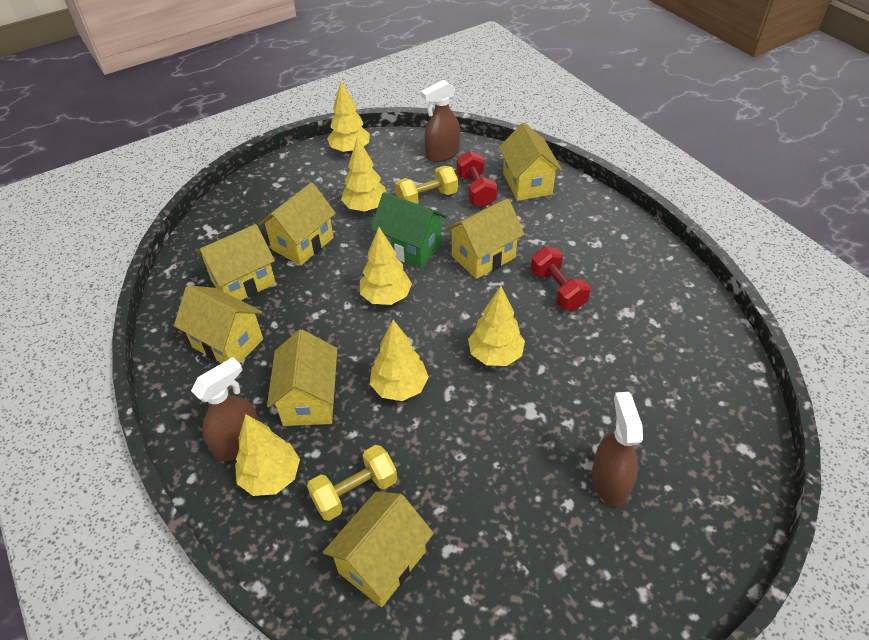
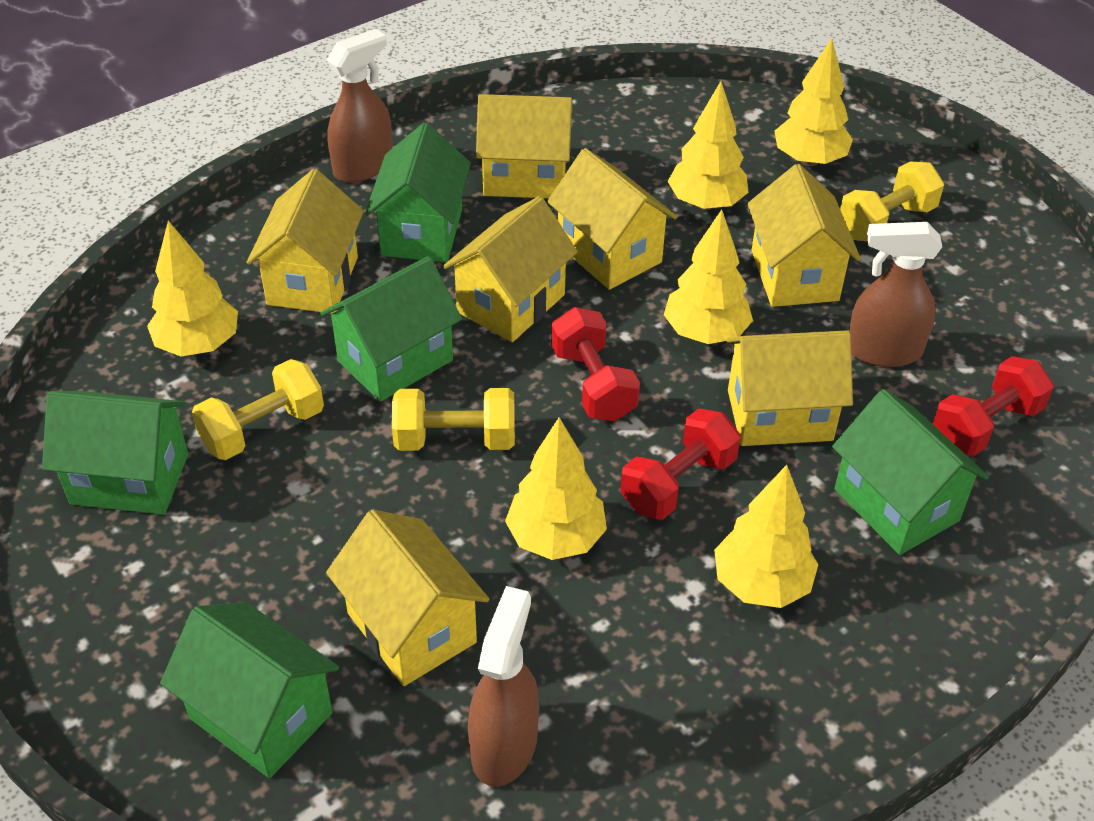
green house: 1 -> 5
red dumbbell: 2 -> 3
yellow dumbbell: 2 -> 3

